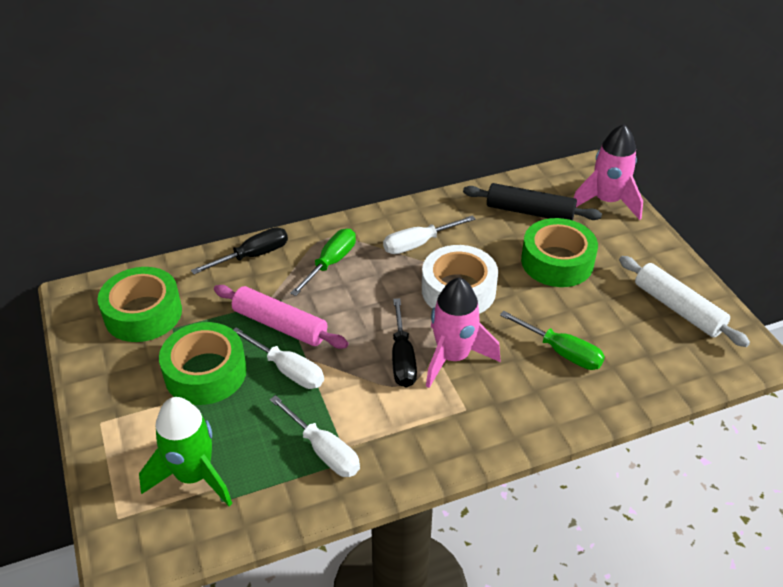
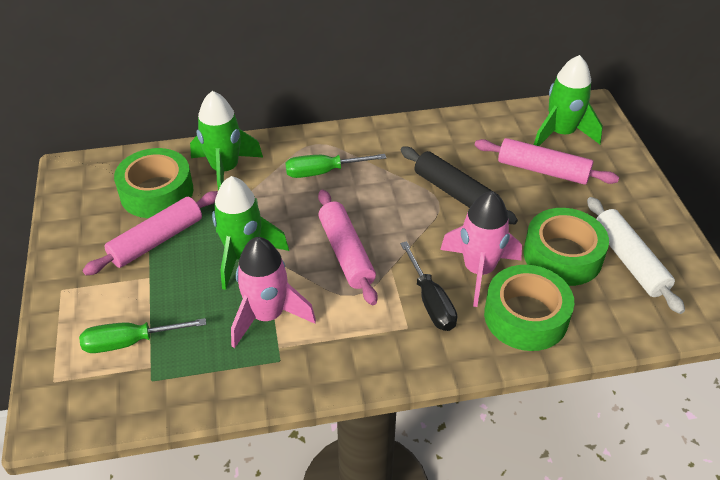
black screwdriver: 2 -> 1
green rocket: 1 -> 3
pink rolling pin: 1 -> 3
white screwdriver: 3 -> 0
white tape: 1 -> 0

